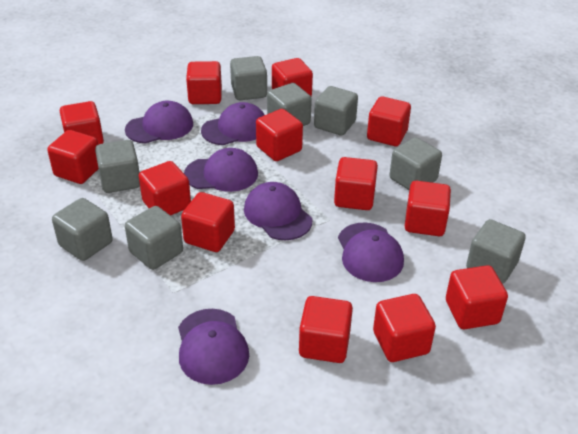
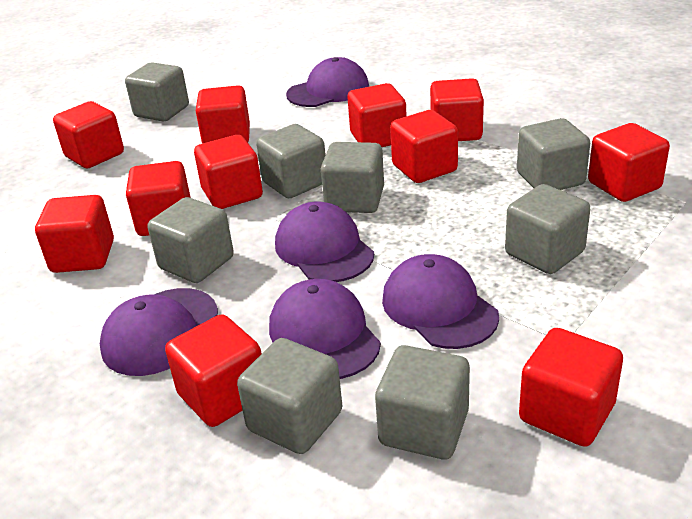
purple cap: 6 -> 5
red cube: 13 -> 11

